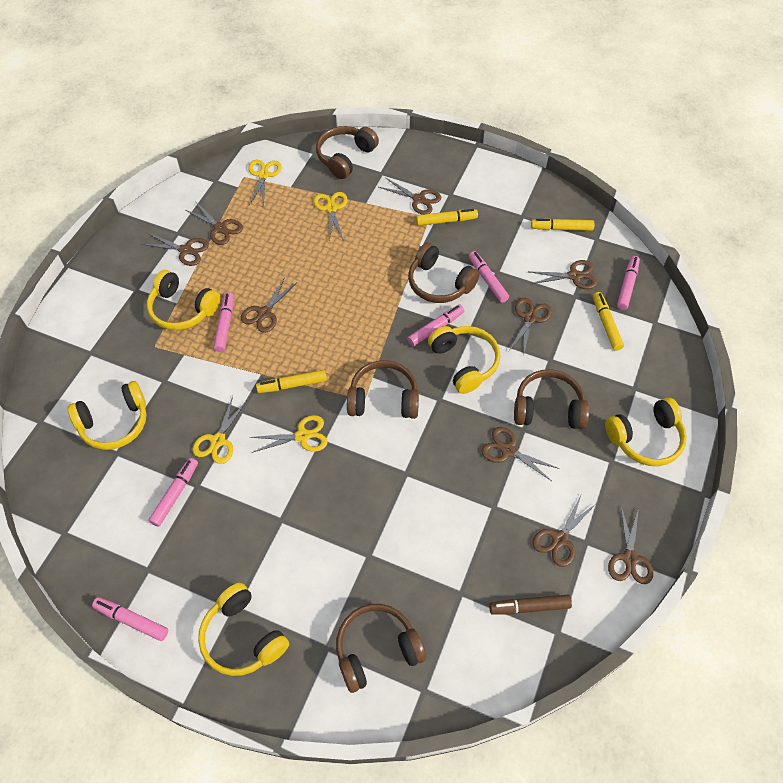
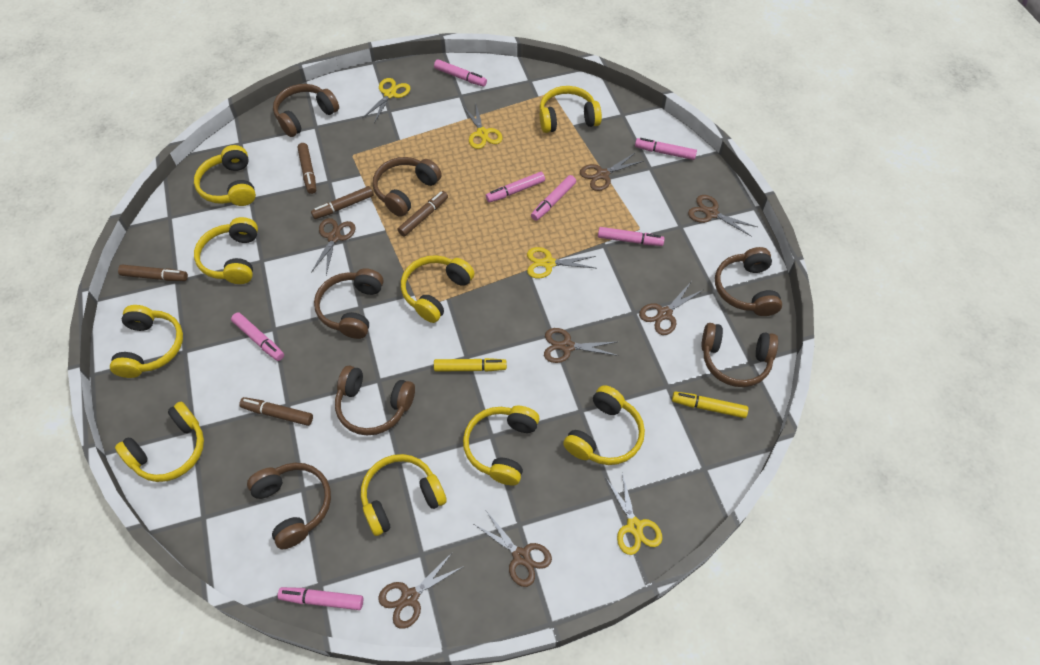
brown headphones: 5 -> 7
brown marker: 1 -> 5
brown scissors: 9 -> 7
pink marker: 6 -> 7
yellow headphones: 5 -> 9
yellow marker: 4 -> 2

